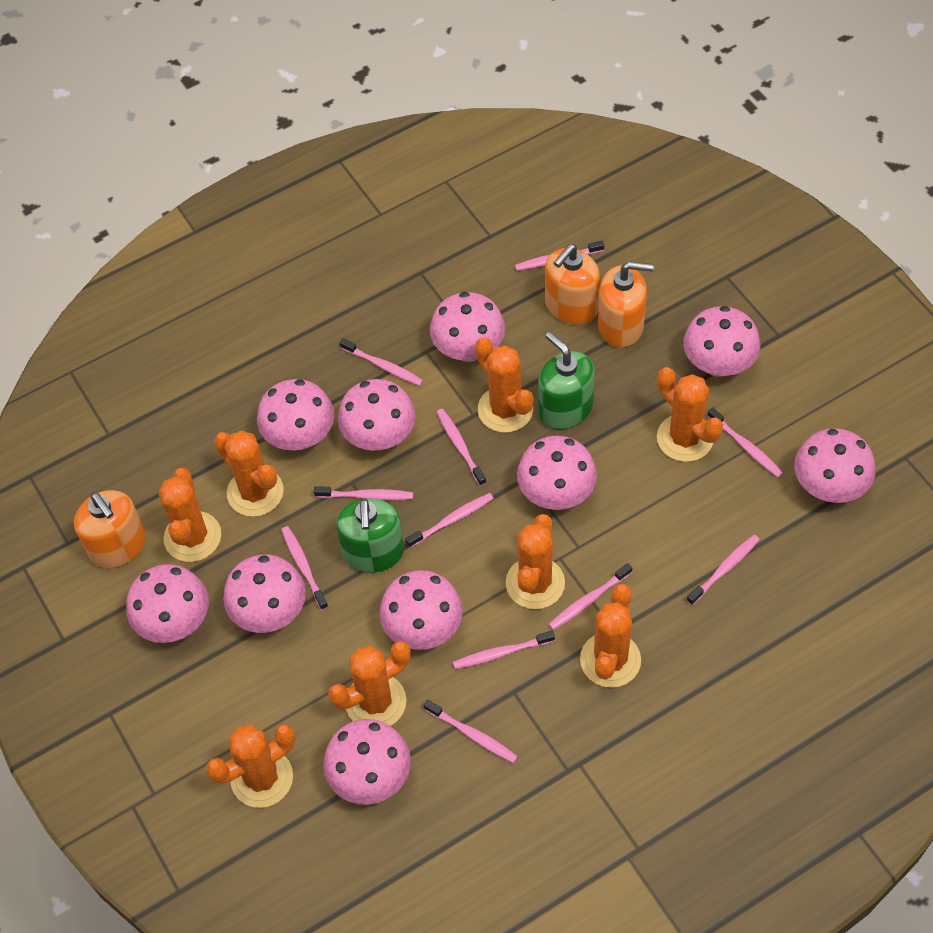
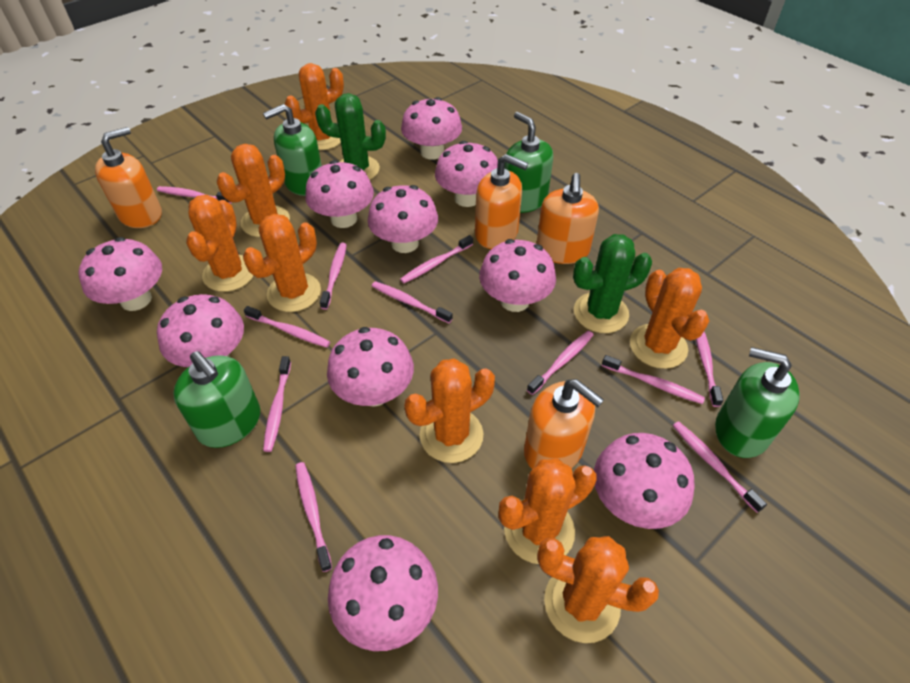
green cactus: 0 -> 2
green soap dispenser: 2 -> 4
orange soap dispenser: 3 -> 4

